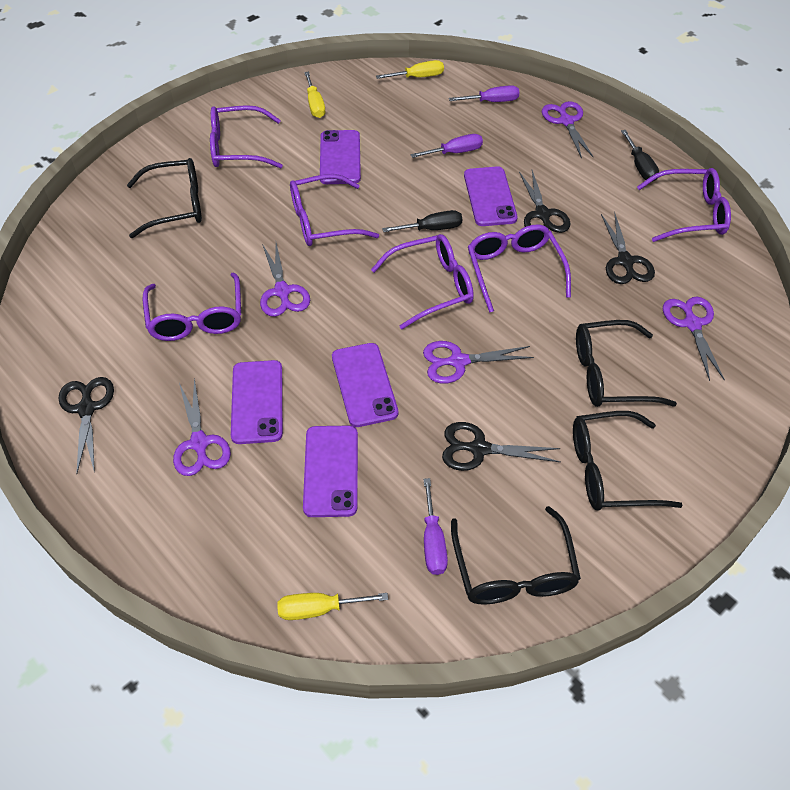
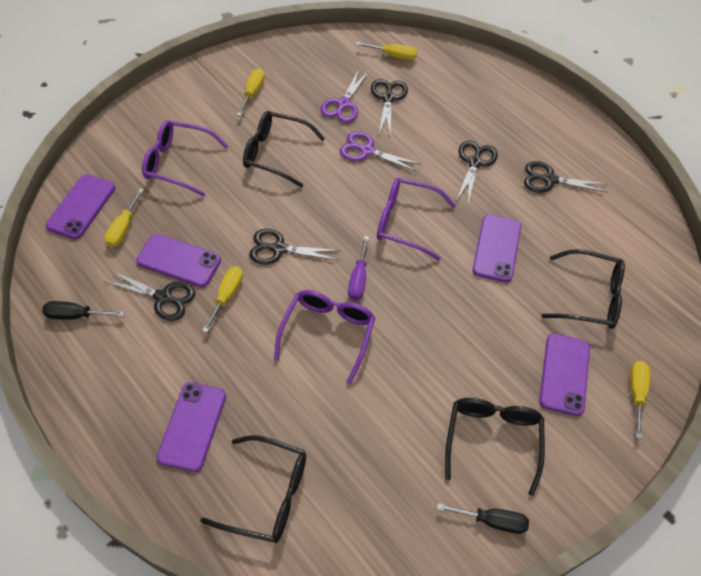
black scissors: 4 -> 5
purple glasses: 6 -> 3
purple scissors: 5 -> 2
purple screwdriver: 3 -> 1
yellow screwdriver: 3 -> 5

